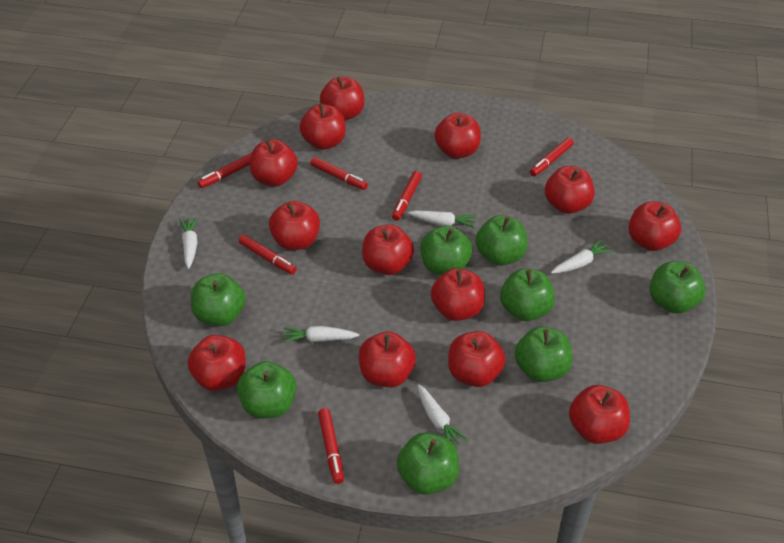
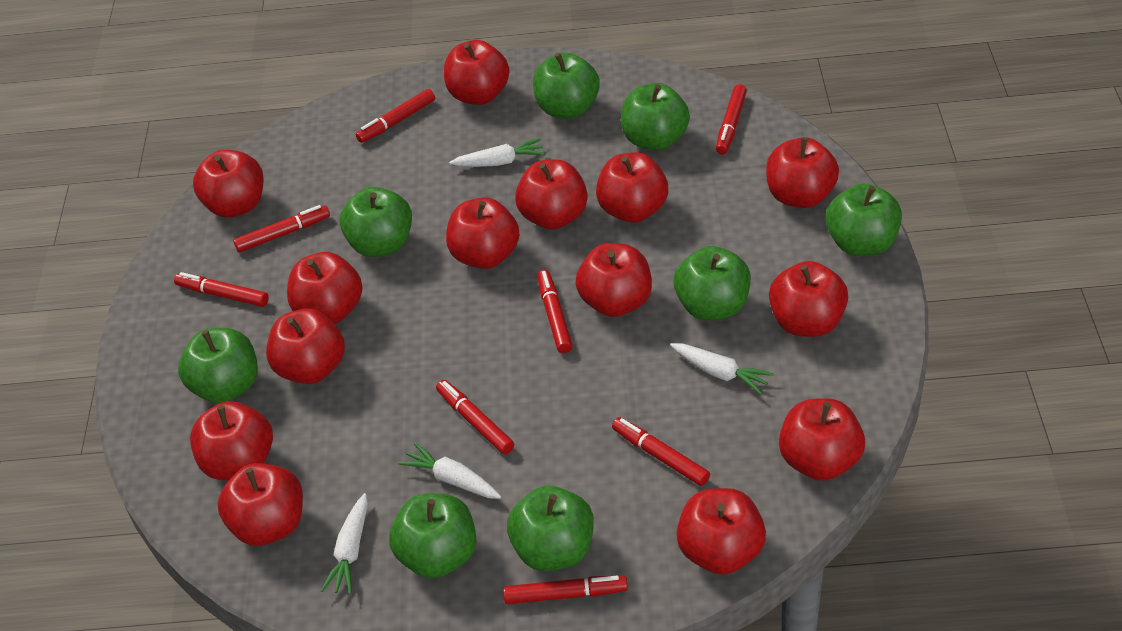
red apple: 13 -> 14
red marker: 6 -> 8
white carrot: 5 -> 4

